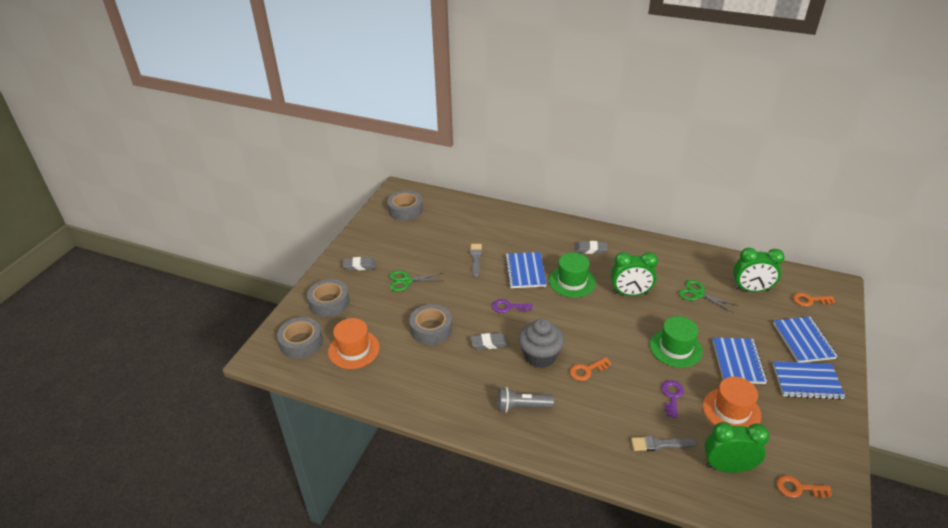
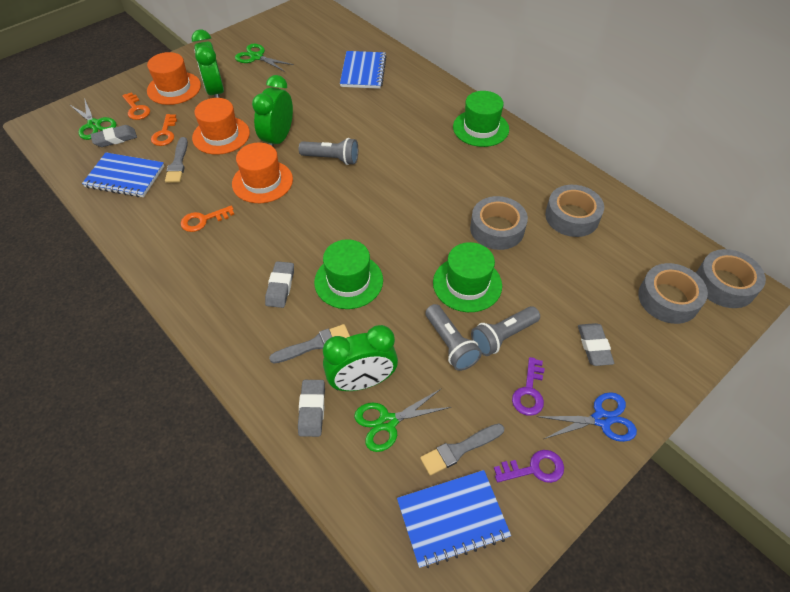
blue notebook: 4 -> 3
blue scissors: 0 -> 1
green hat: 2 -> 3
green scissors: 2 -> 3
grey brush: 2 -> 3
grey cupcake: 1 -> 0
grey eraser: 3 -> 4
grey flashlight: 1 -> 3
orange hat: 2 -> 3

